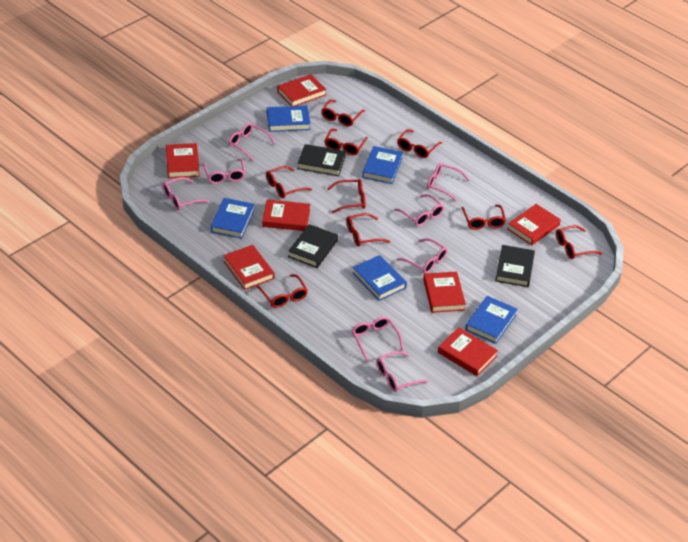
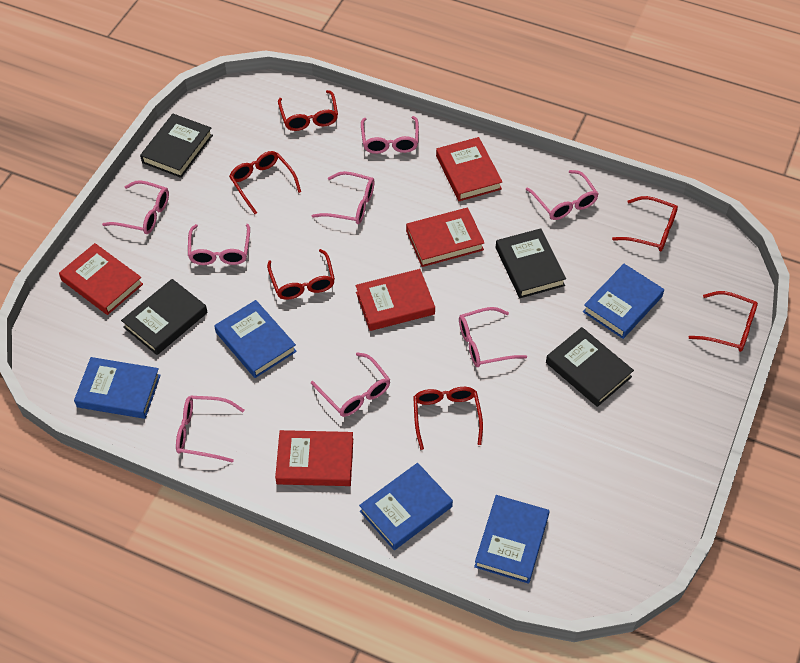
black book: 3 -> 4
red book: 7 -> 5
red glasses: 9 -> 6

